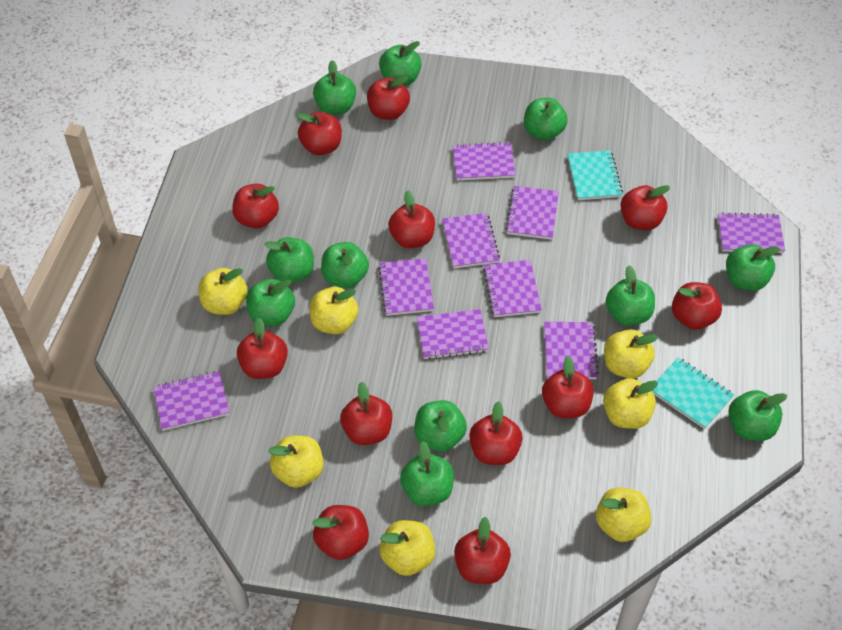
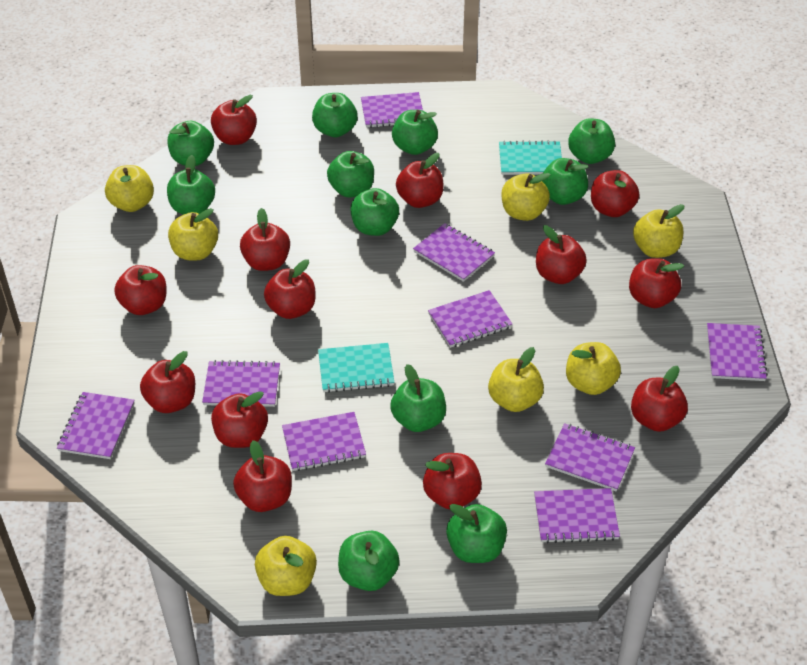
red apple: 12 -> 13

